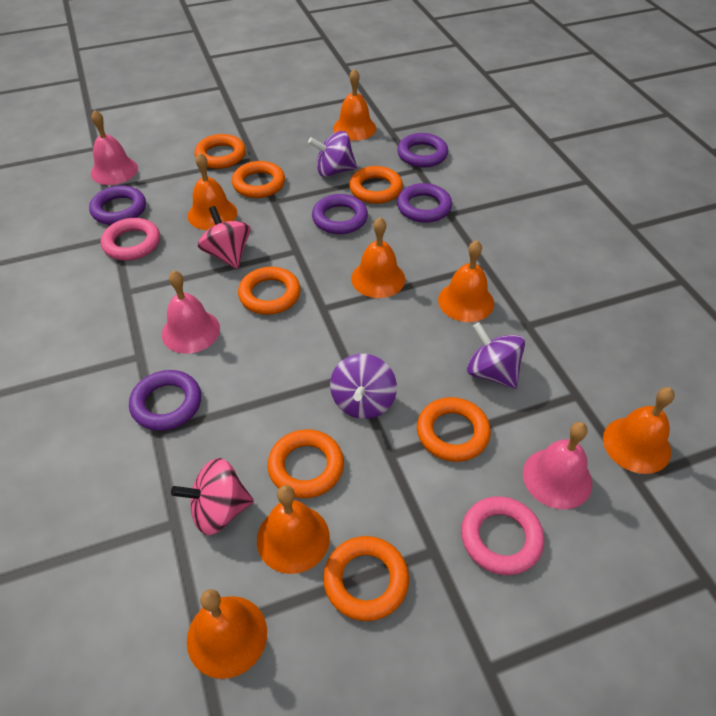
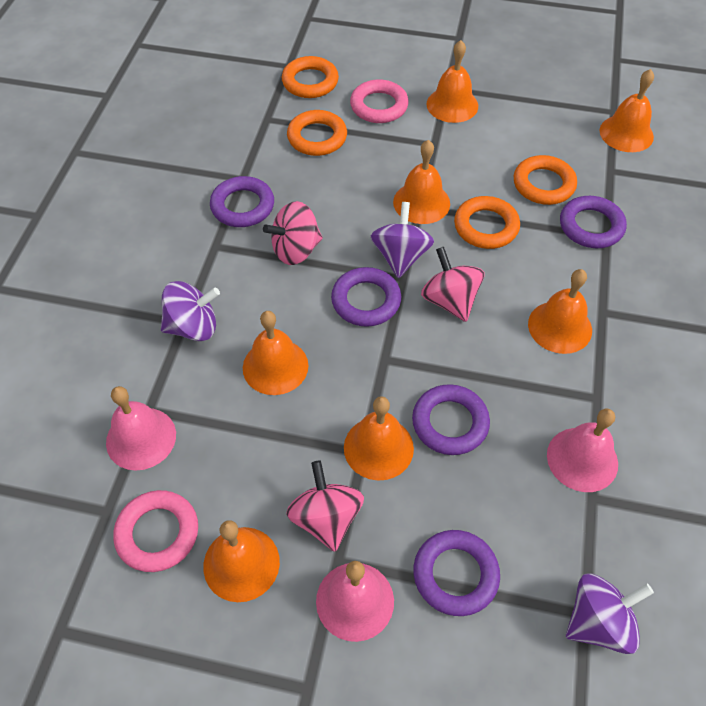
orange ring: 7 -> 4
pink spinning top: 2 -> 3

